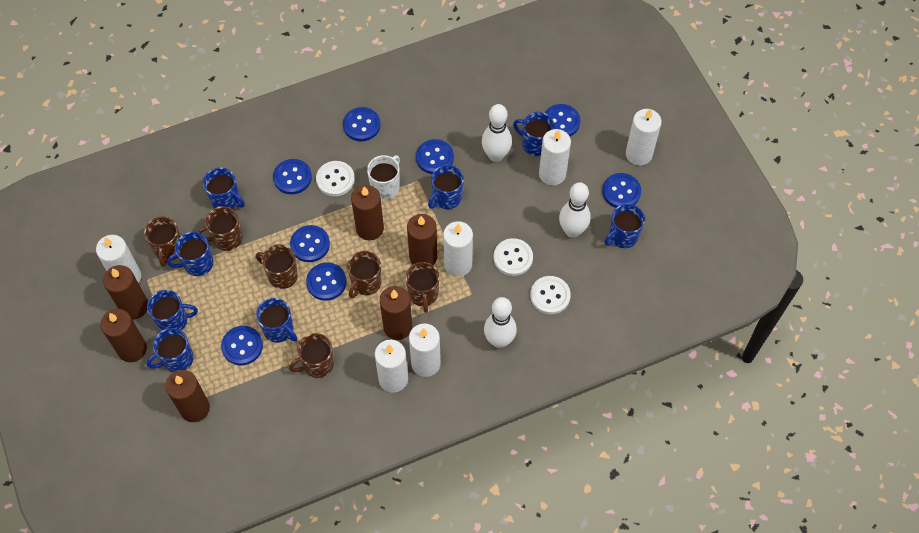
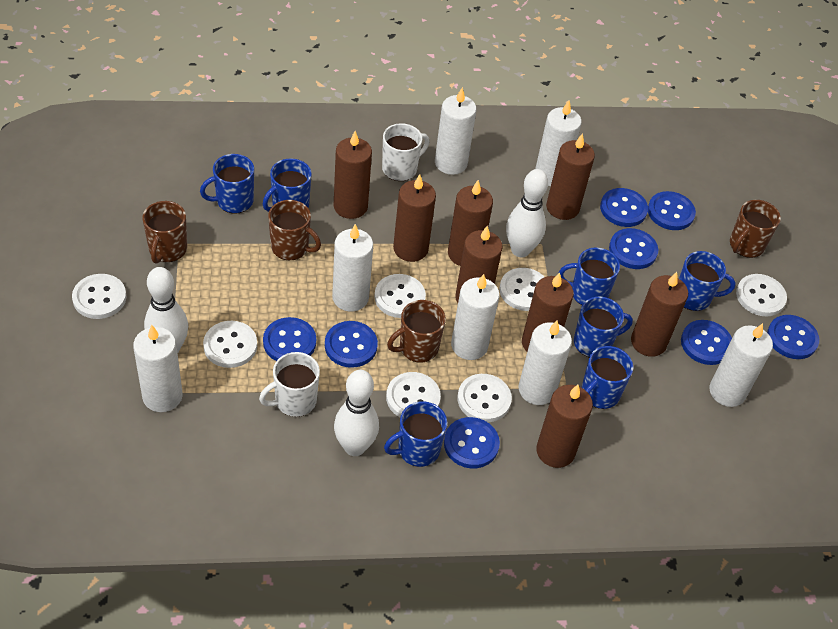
blue mug: 8 -> 7
brown candle: 6 -> 8
brown mug: 6 -> 4
white button: 3 -> 7
white candle: 6 -> 7
white mug: 1 -> 2

